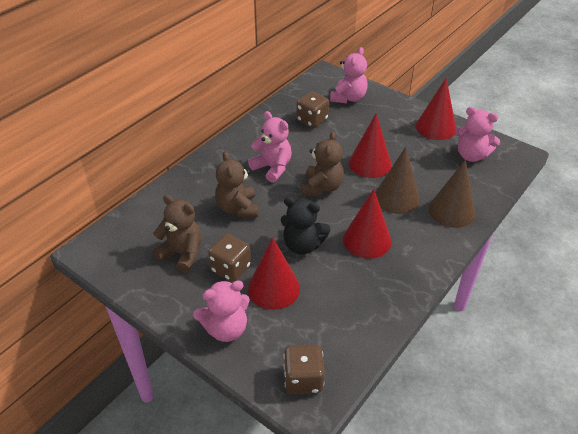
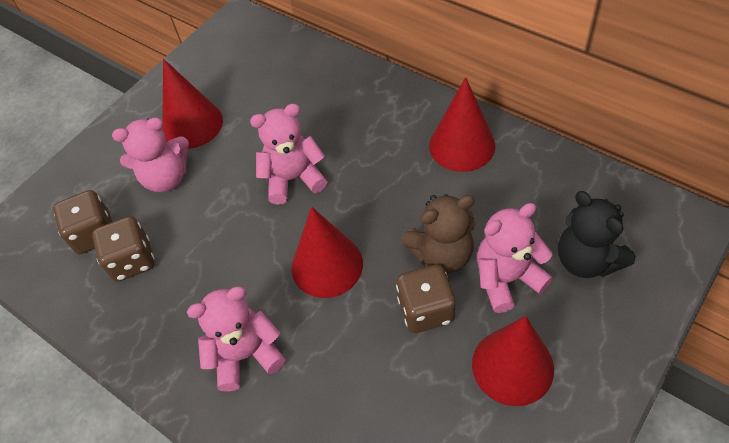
brown cone: 2 -> 0
brown teddy bear: 3 -> 1

